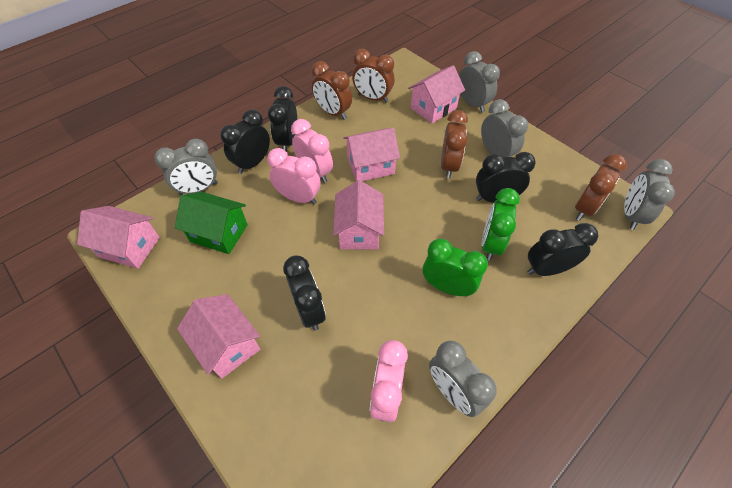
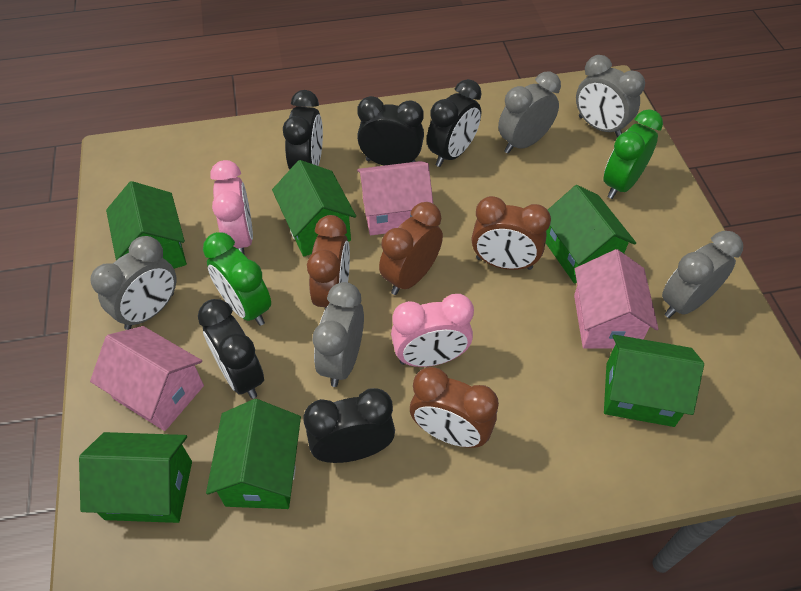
green house: 1 -> 6
pink clock: 3 -> 2
pink house: 5 -> 3

